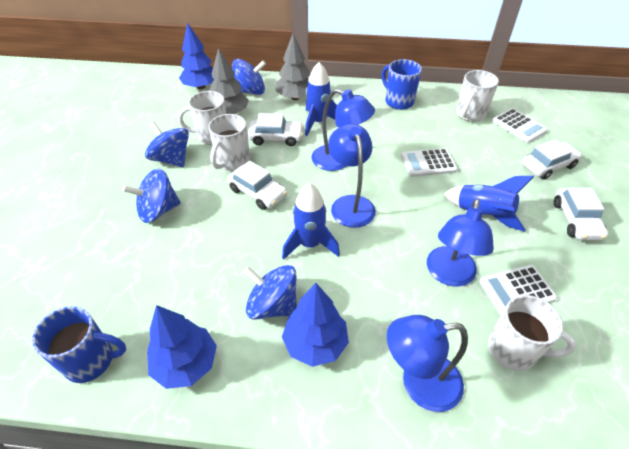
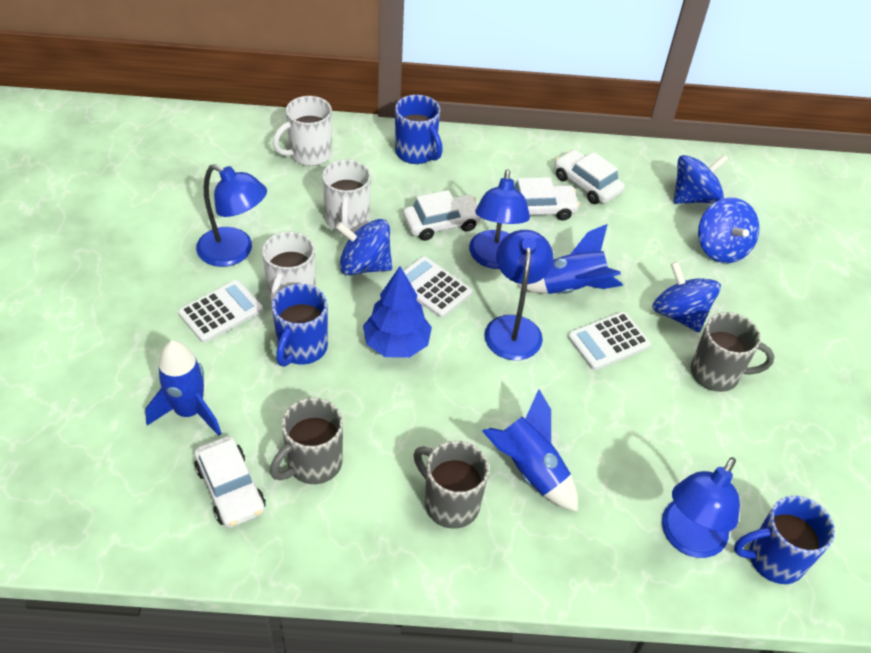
blue mug: 2 -> 3
blue tree: 3 -> 1
grey mug: 0 -> 3
grey tree: 2 -> 0
white mug: 4 -> 3

